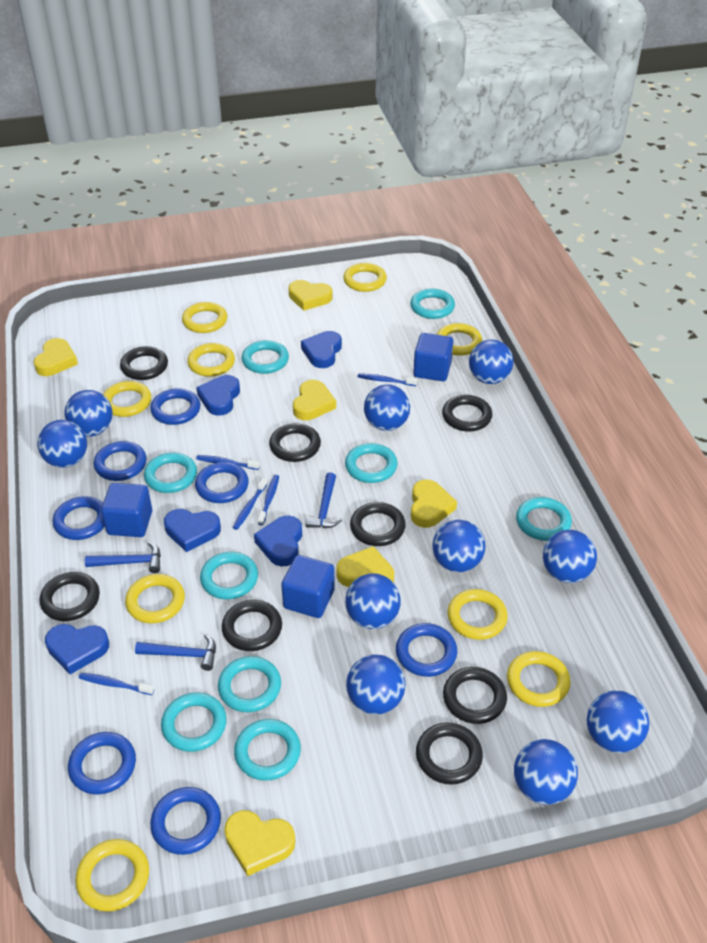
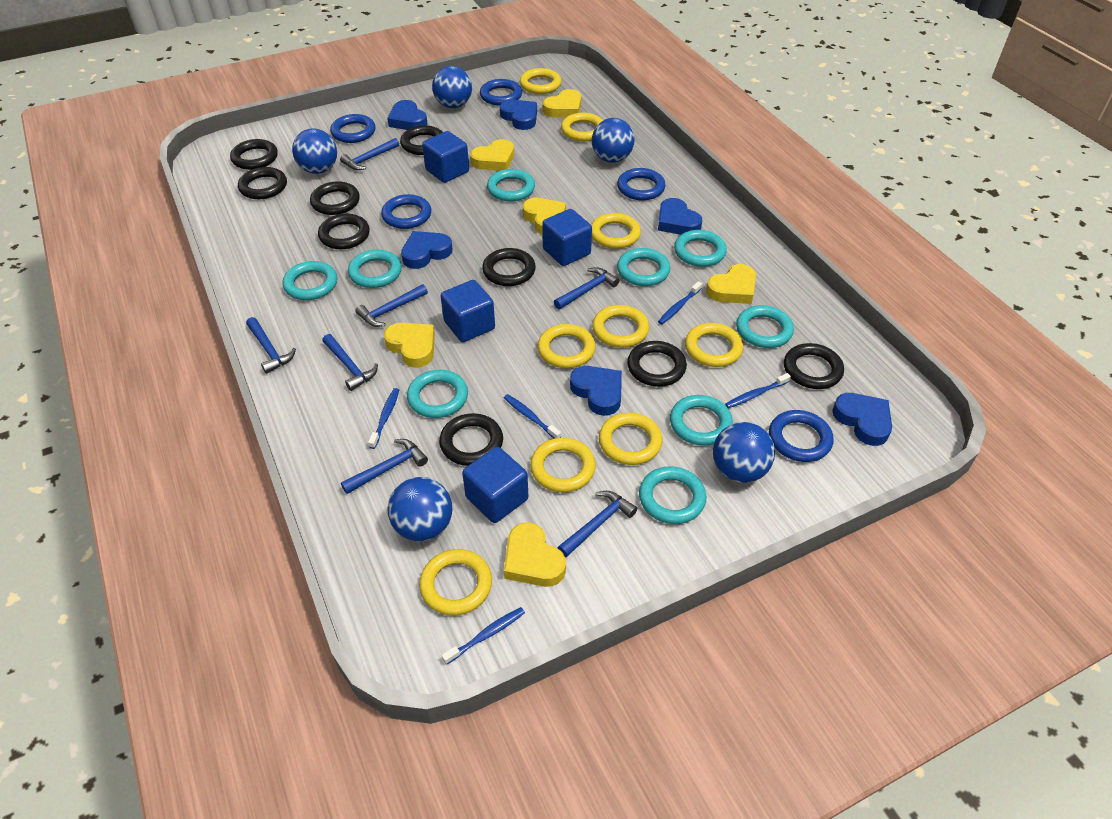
black ring: 8 -> 9
blue ball: 10 -> 5
blue cube: 3 -> 4
blue hammer: 3 -> 7
blue heart: 5 -> 6
blue ring: 7 -> 5

